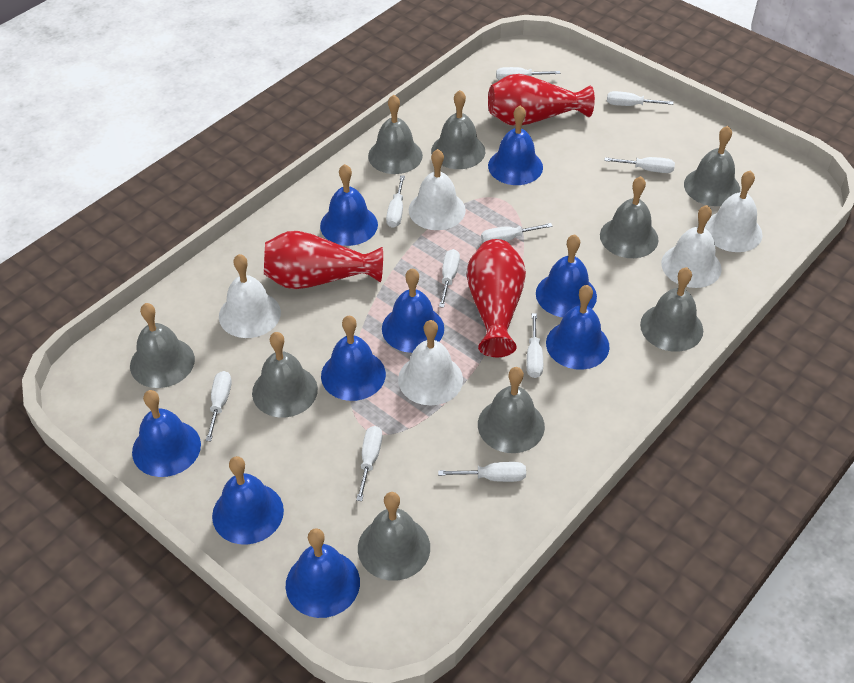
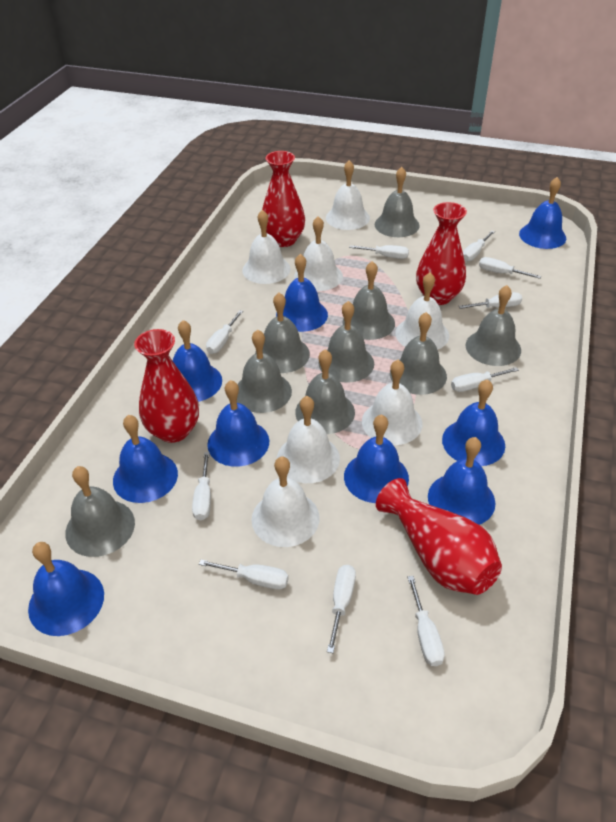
red vase: 3 -> 4
white bell: 5 -> 7

